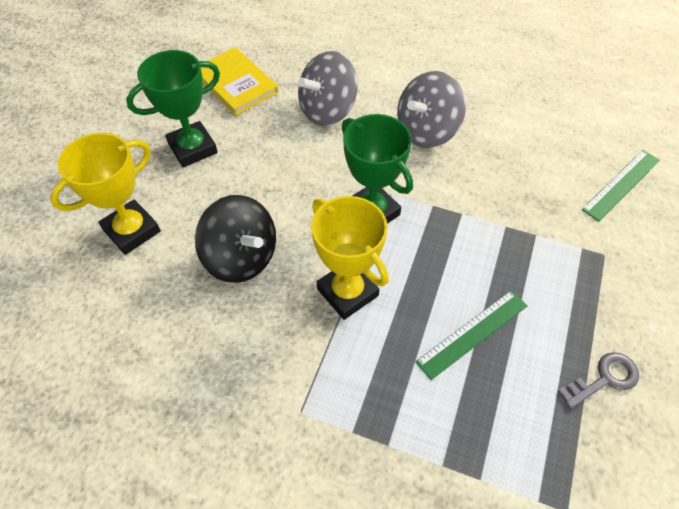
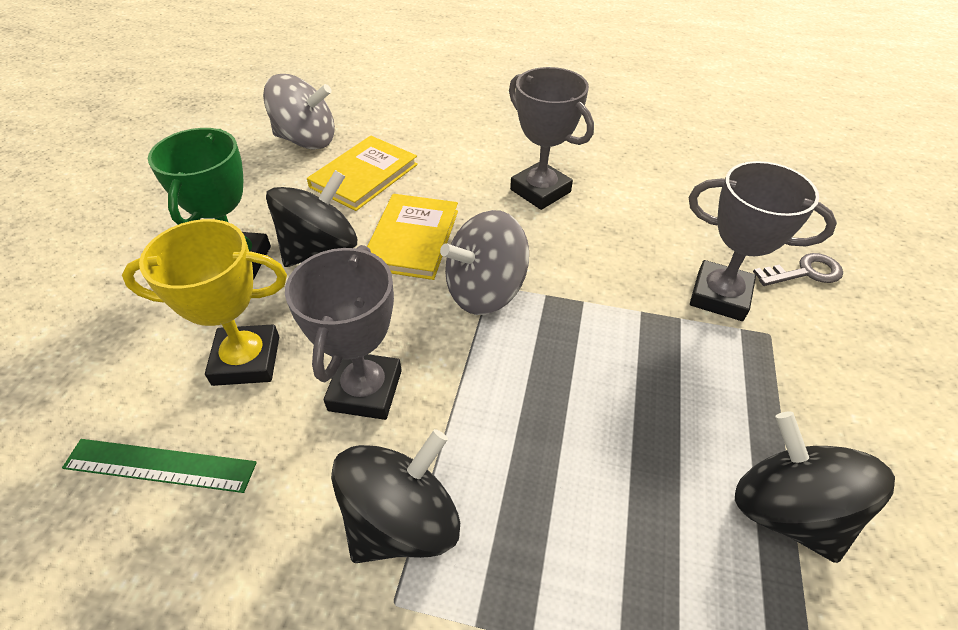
black spinning top: 1 -> 3
green ruler: 2 -> 1
green trophy: 2 -> 1
grey trophy: 0 -> 3
yellow book: 1 -> 2
yellow trophy: 2 -> 1

